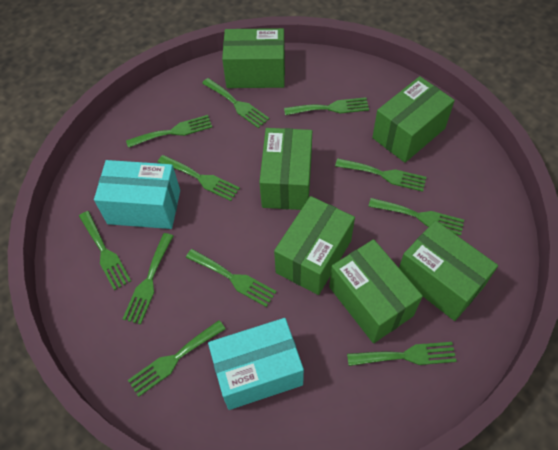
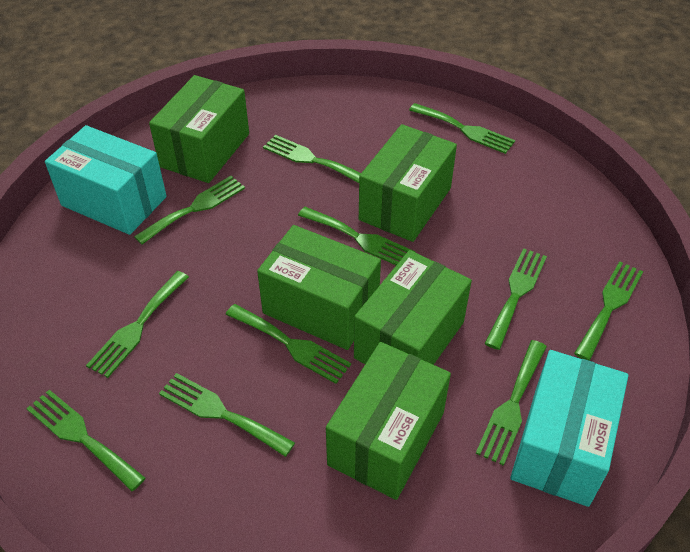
green box: 6 -> 5

